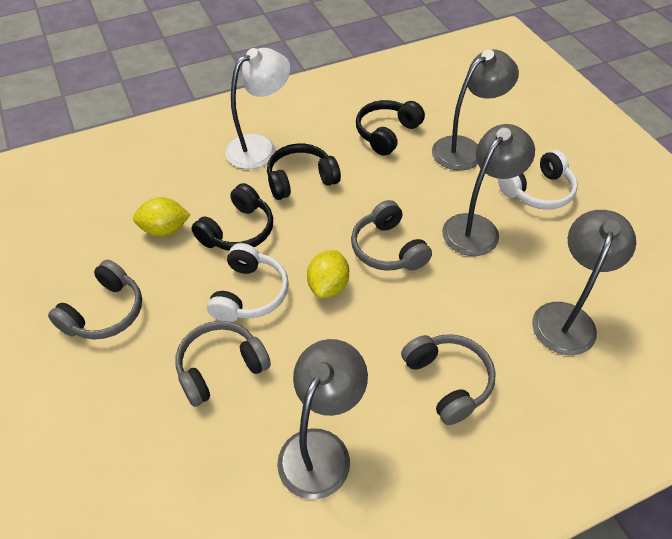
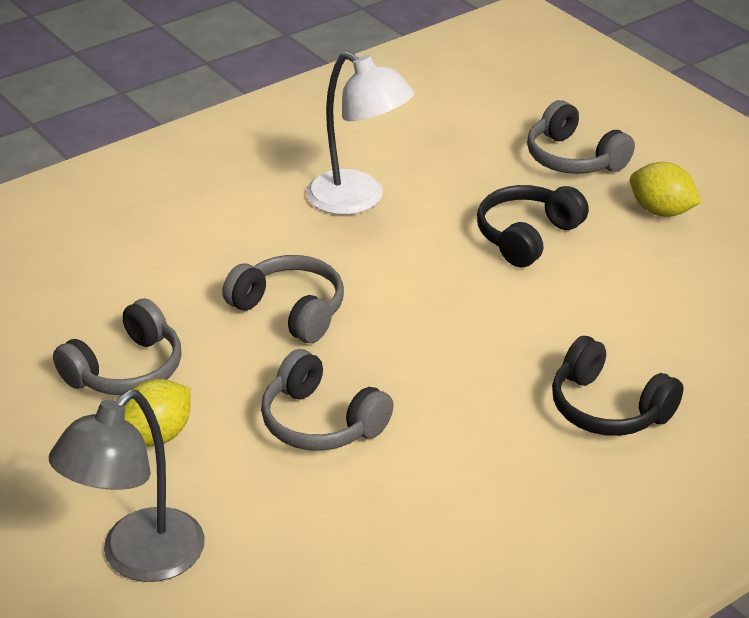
black headphones: 3 -> 2
grey lamp: 4 -> 1
white headphones: 2 -> 0

